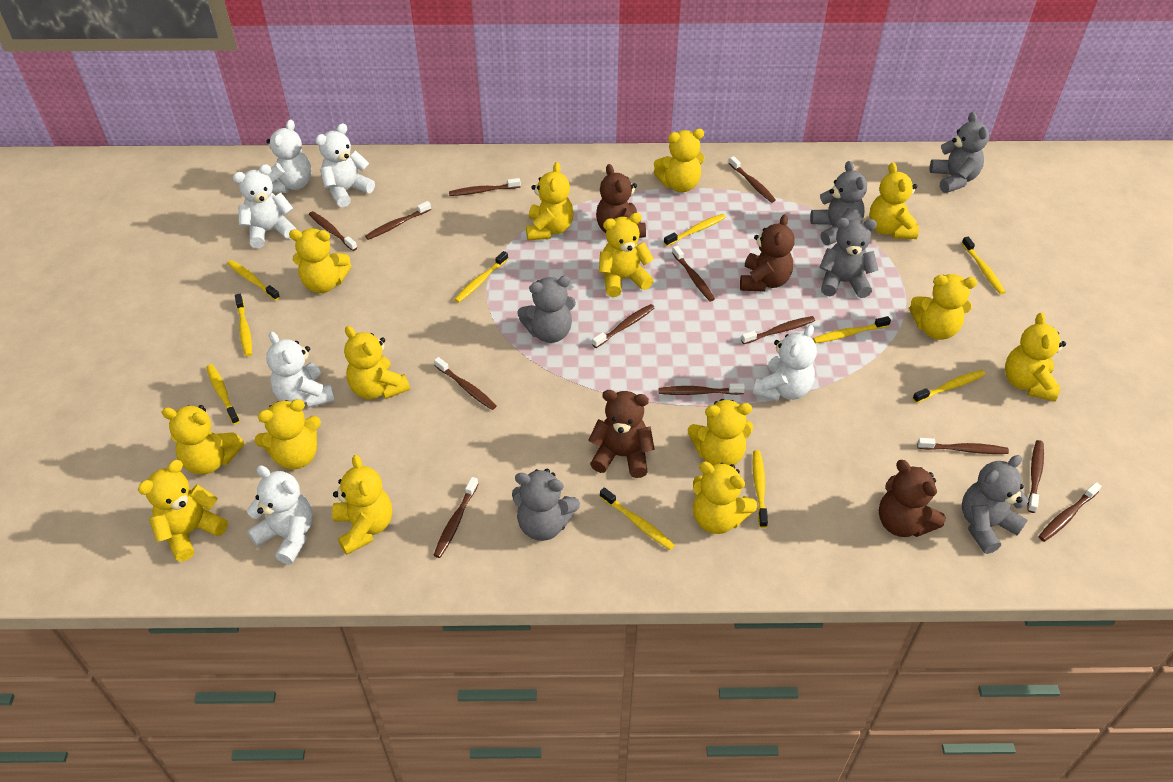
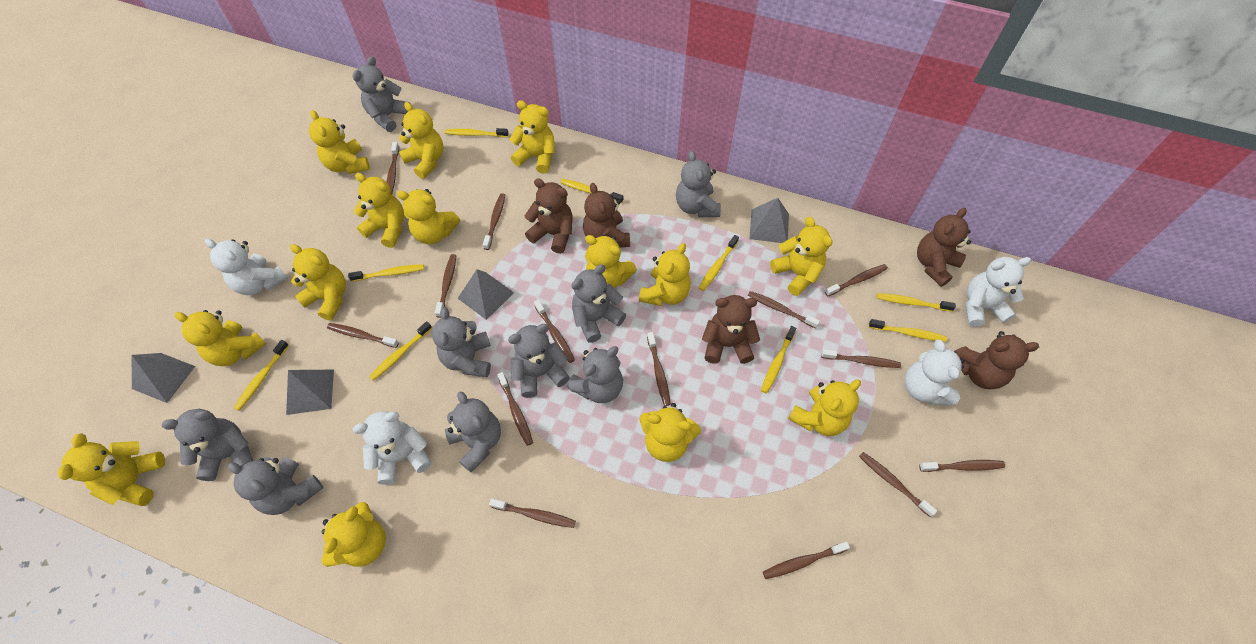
brown teddy bear: 4 -> 5
brown toothbrush: 13 -> 14
grey pyramid: 0 -> 4
grey teddy bear: 6 -> 9
white teddy bear: 6 -> 4
yellow toothbrush: 10 -> 9

